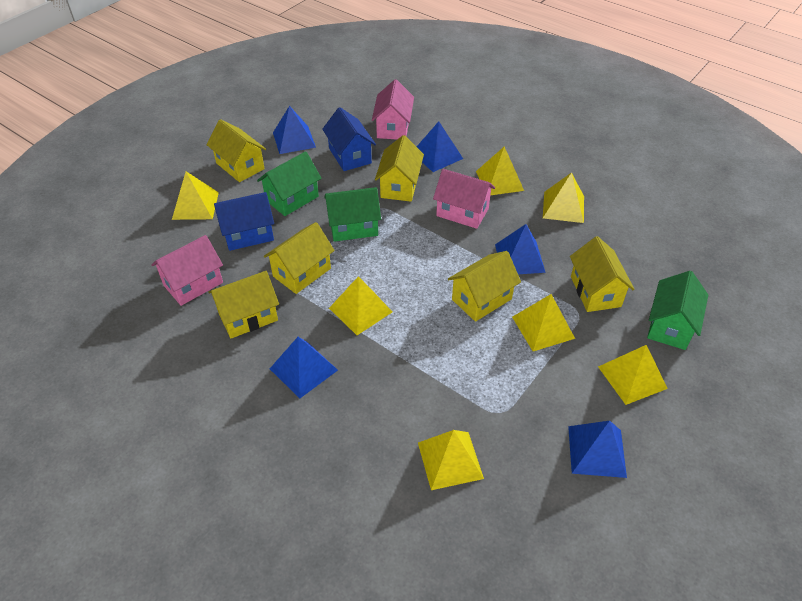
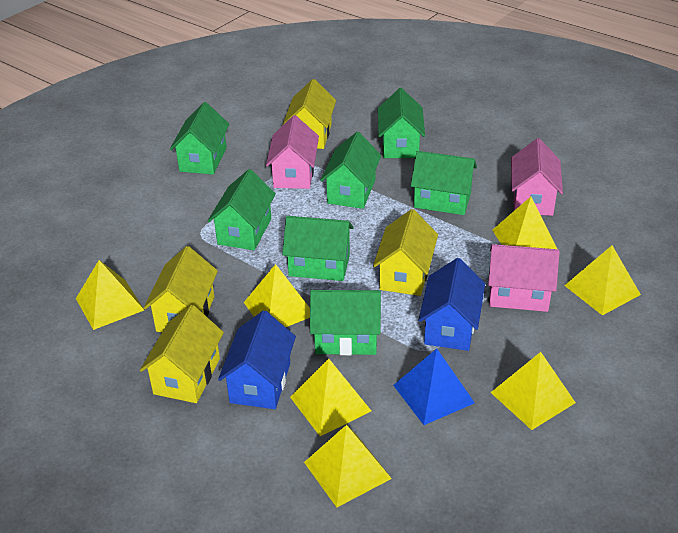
blue pyramid: 5 -> 1
green house: 3 -> 7
yellow house: 6 -> 4

